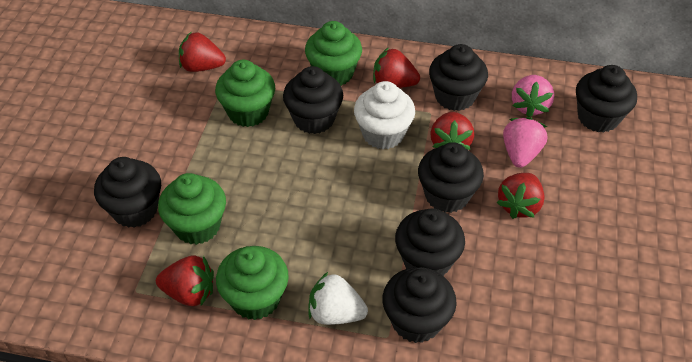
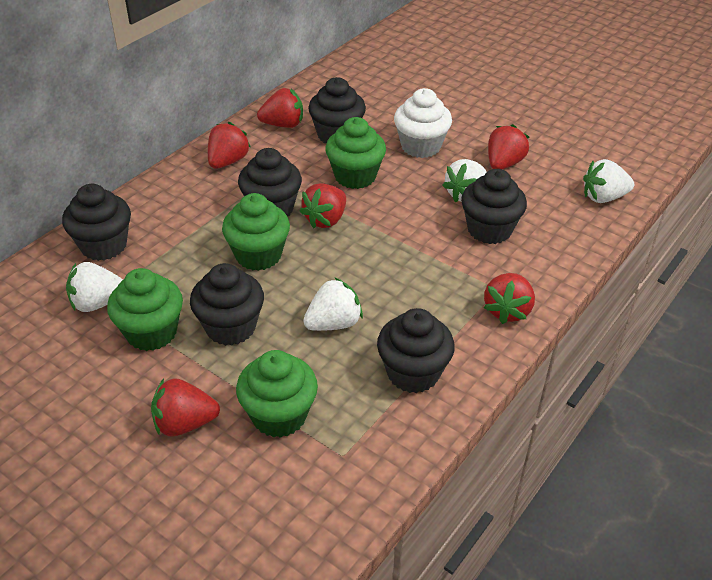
black cupcake: 7 -> 6
pink strawberry: 2 -> 0
red strawberry: 5 -> 6
white strawberry: 1 -> 4

